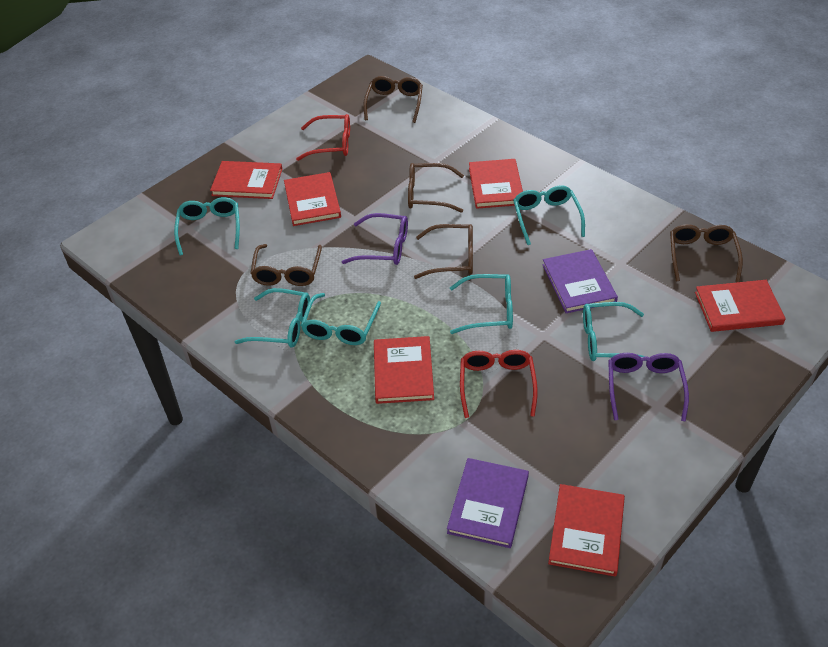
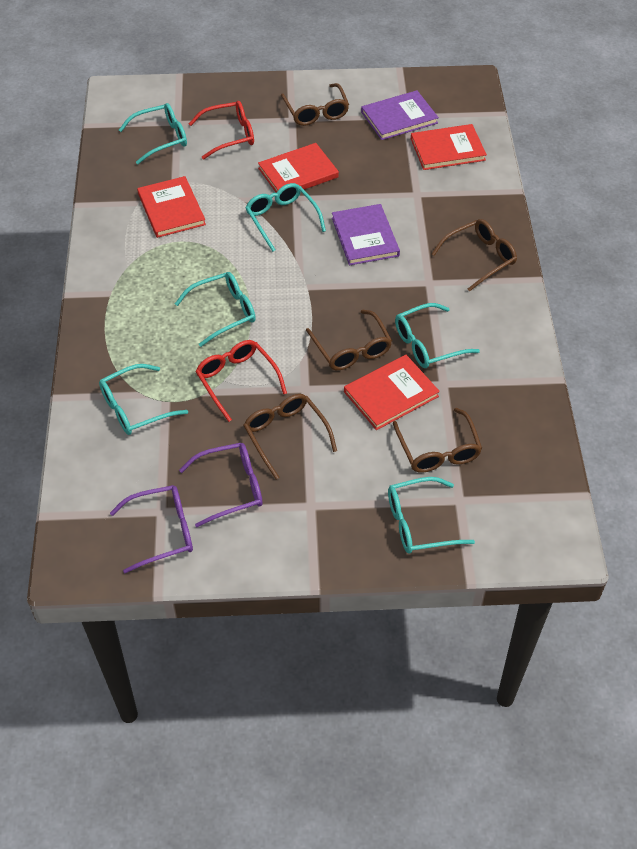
red book: 6 -> 4

